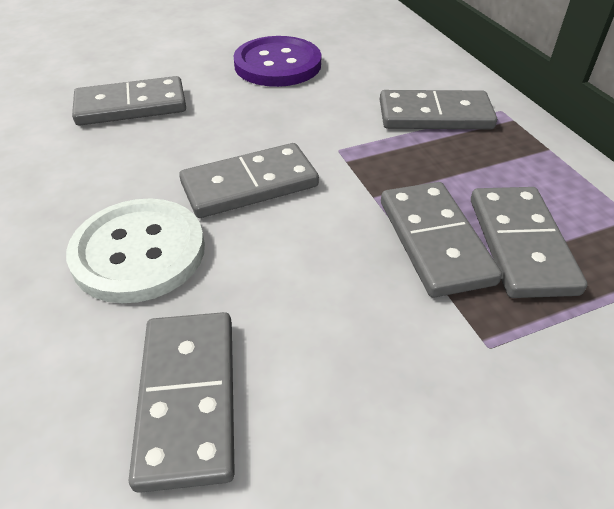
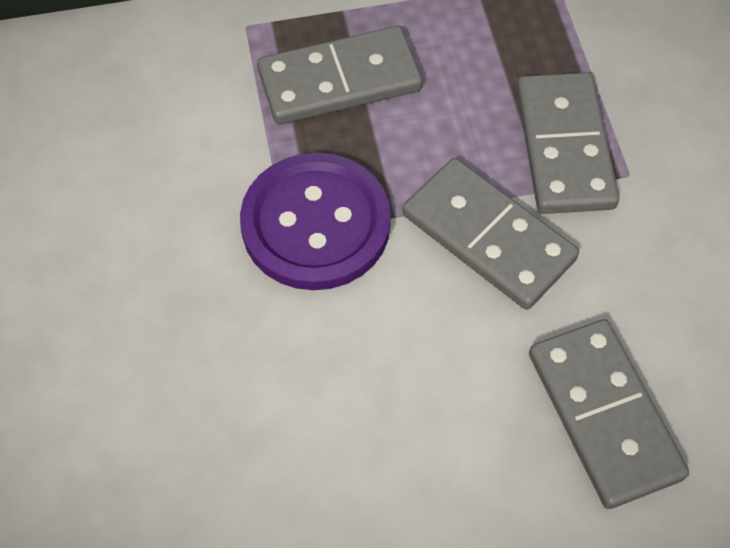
grey domino: 6 -> 4
white button: 1 -> 0

